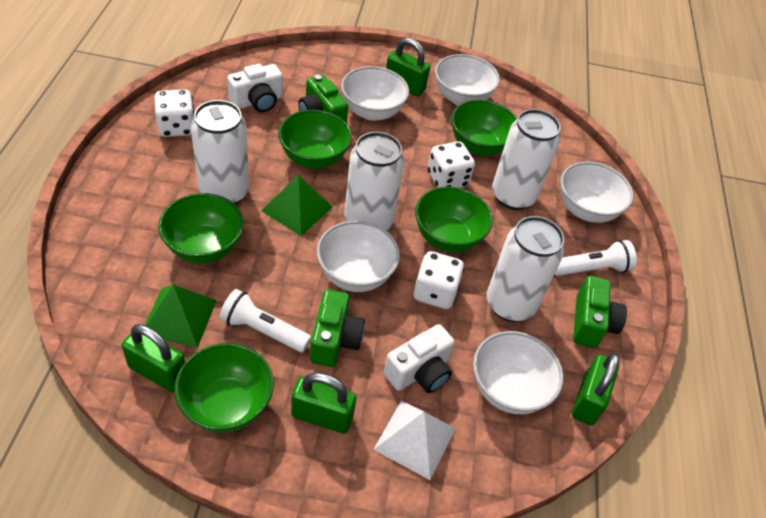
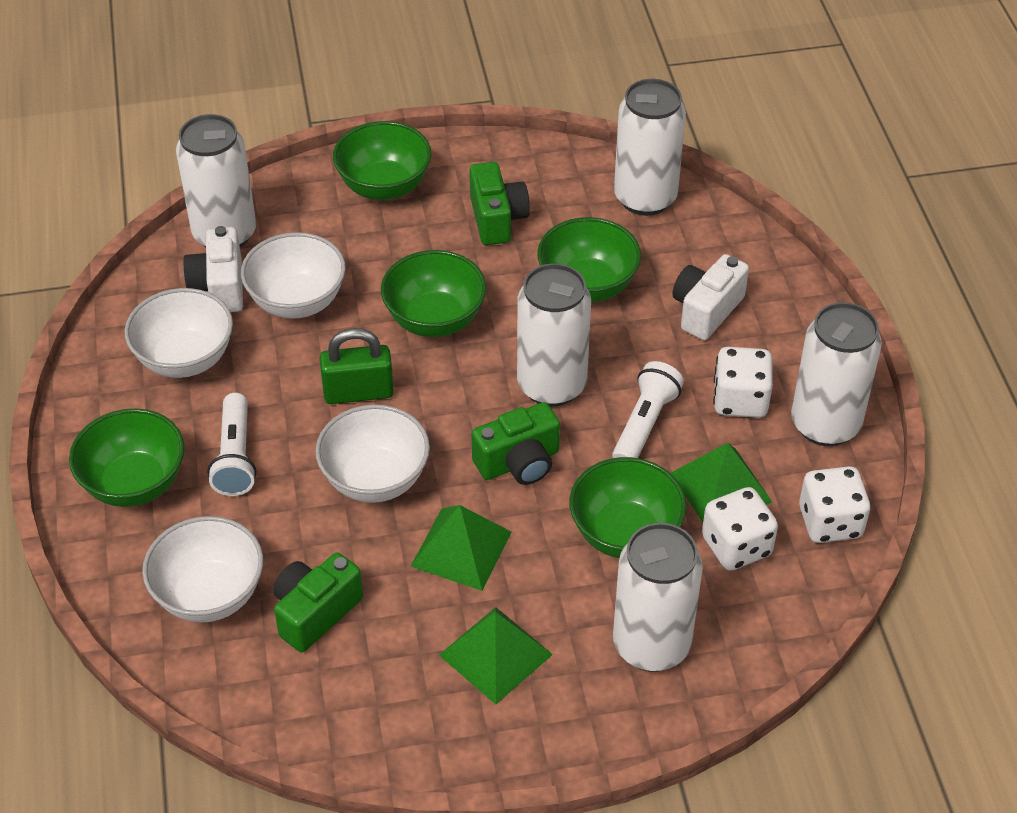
green padlock: 4 -> 1
green pyramid: 2 -> 3
white bowl: 5 -> 4
white can: 4 -> 5
white pyramid: 1 -> 0

